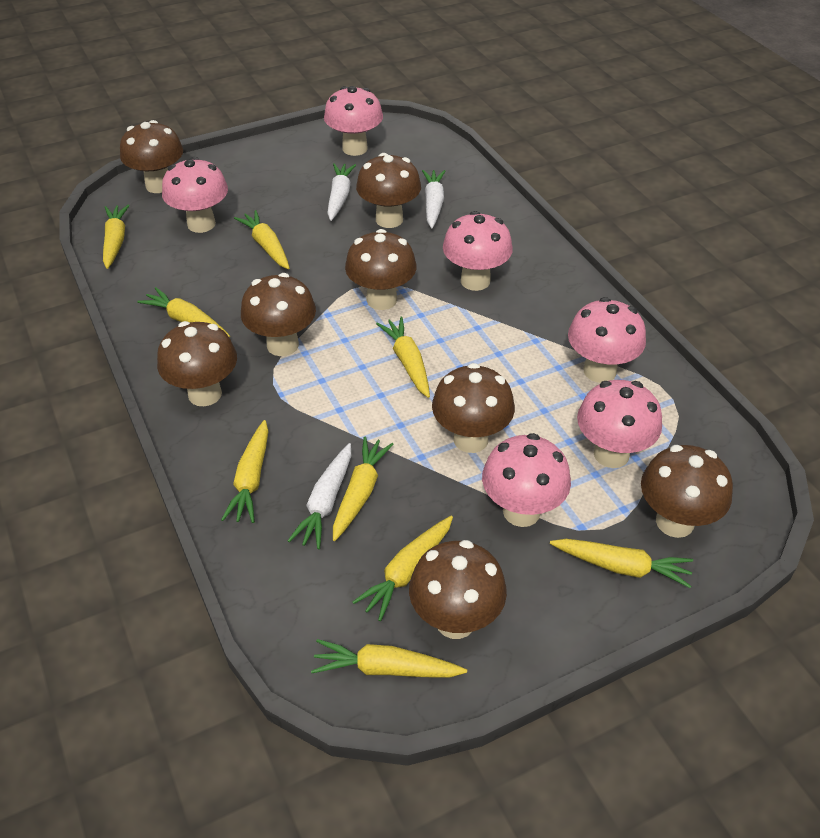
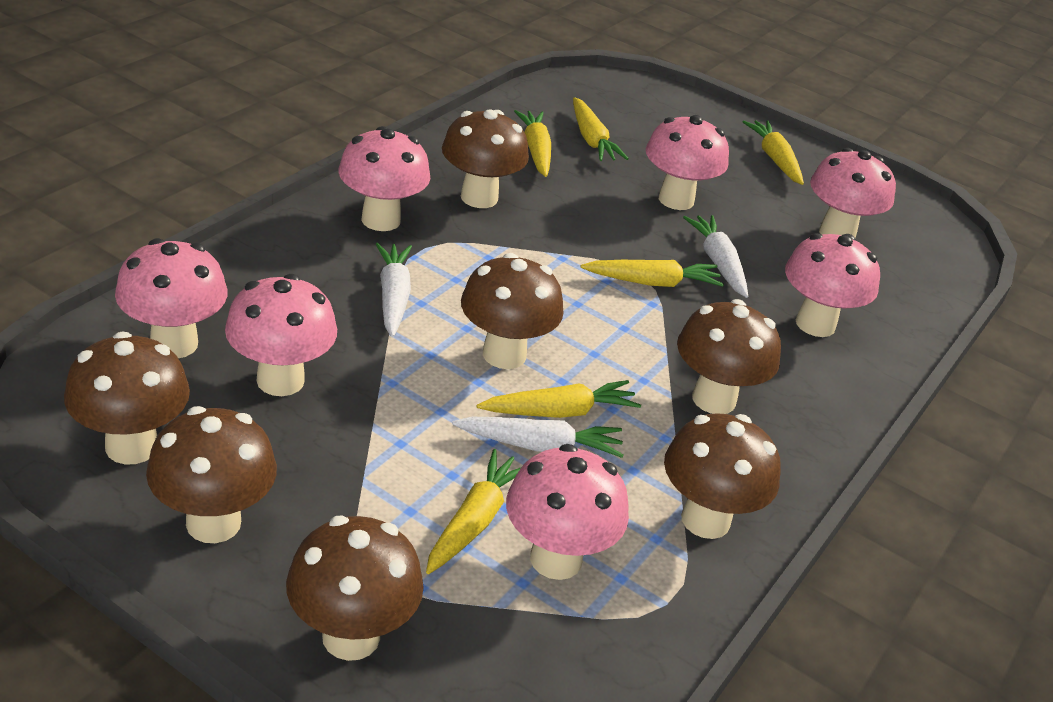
brown mushroom: 8 -> 7
pink mushroom: 6 -> 7
yellow carrot: 9 -> 6

